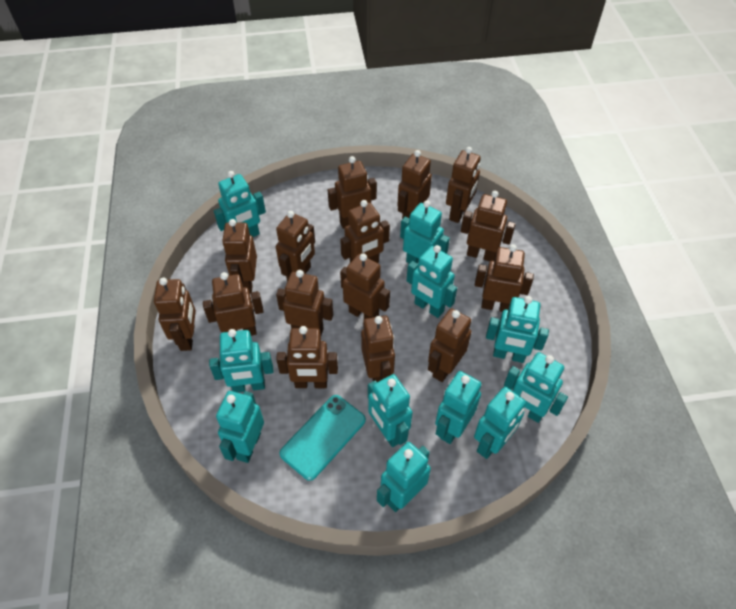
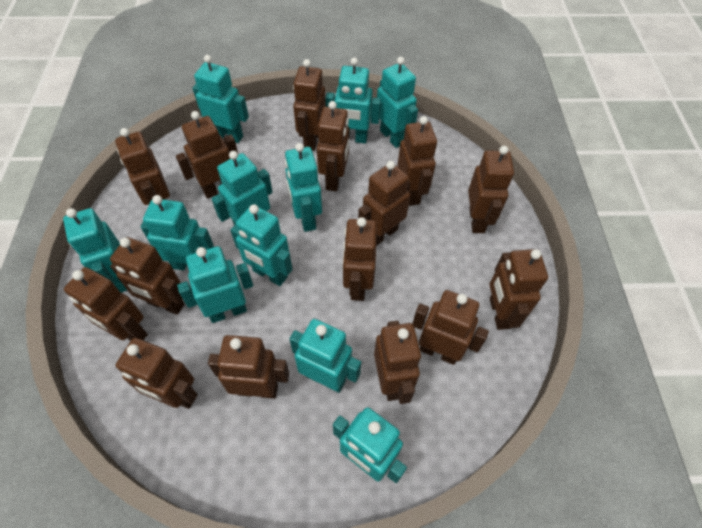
turquoise phone: 1 -> 0

